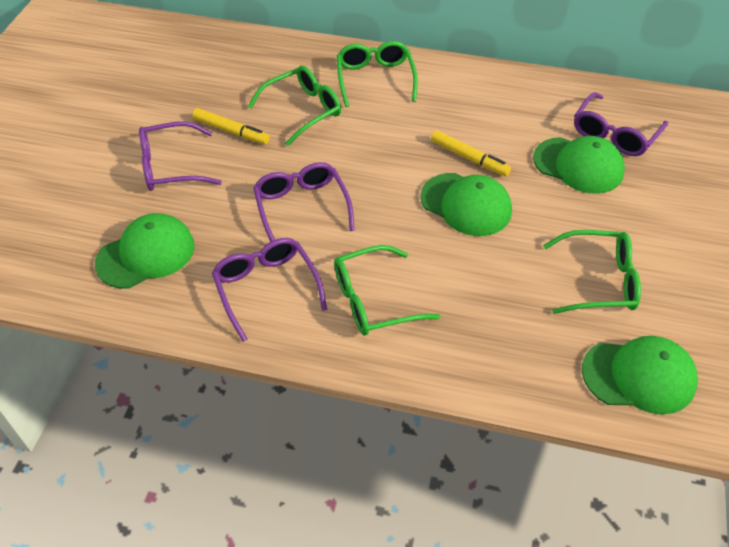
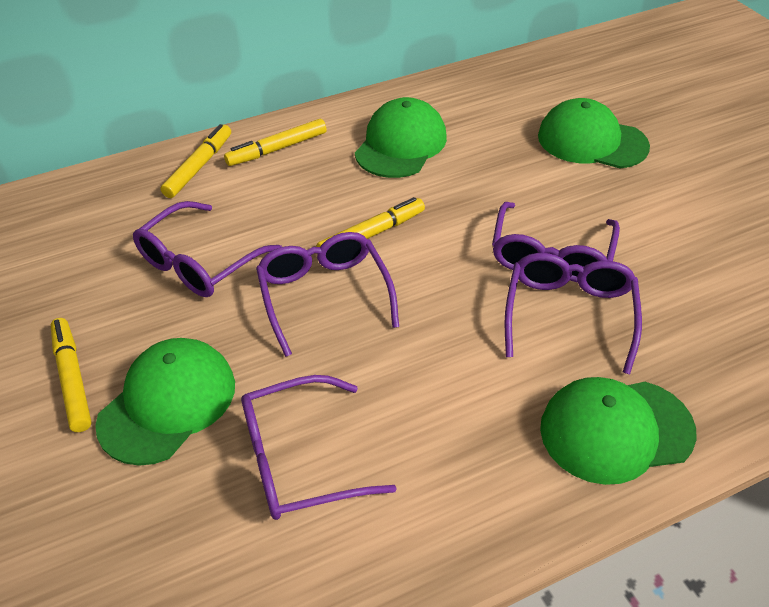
green glasses: 4 -> 0
purple glasses: 4 -> 5
yellow marker: 2 -> 4

